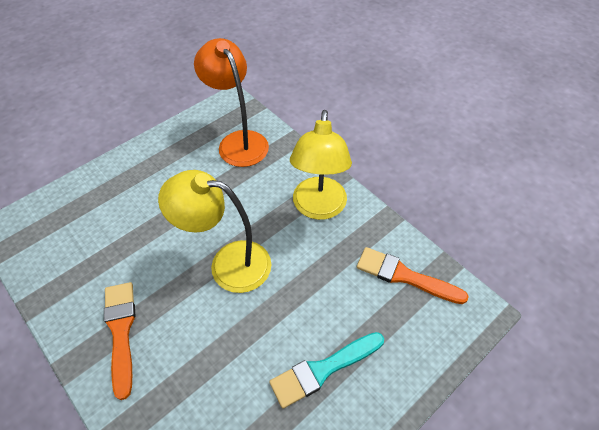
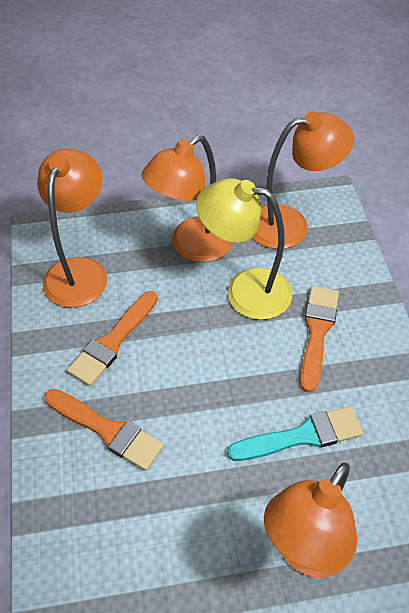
orange brush: 2 -> 3
orange lamp: 1 -> 4
yellow lamp: 2 -> 1

